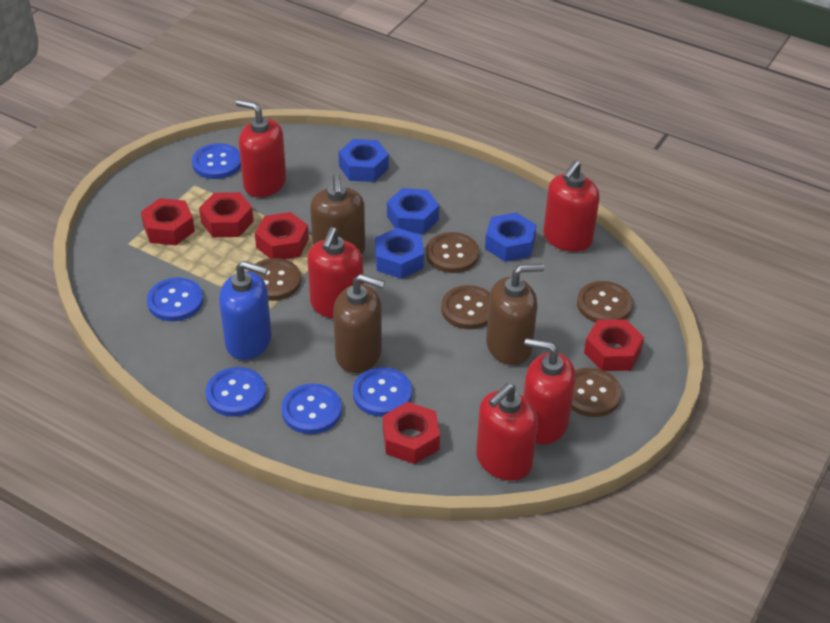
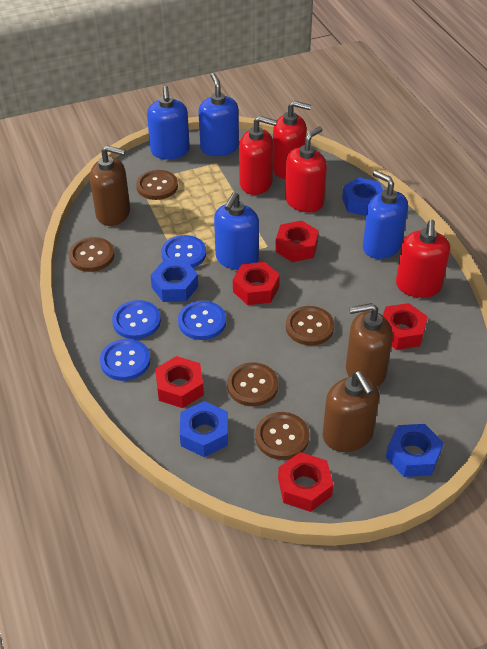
blue button: 5 -> 4
blue soap dispenser: 1 -> 4
red soap dispenser: 5 -> 4

